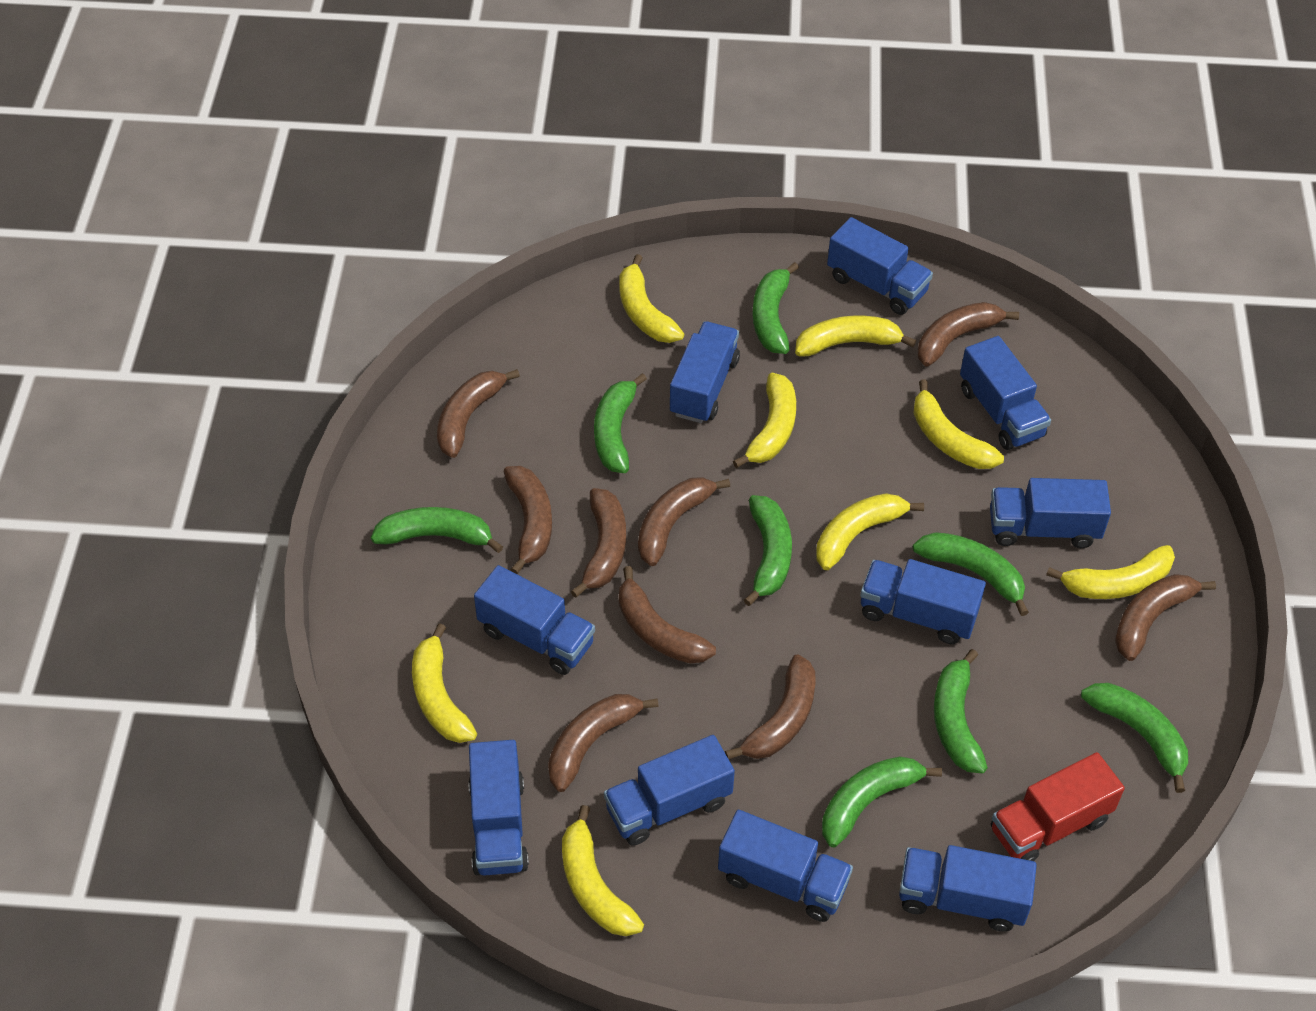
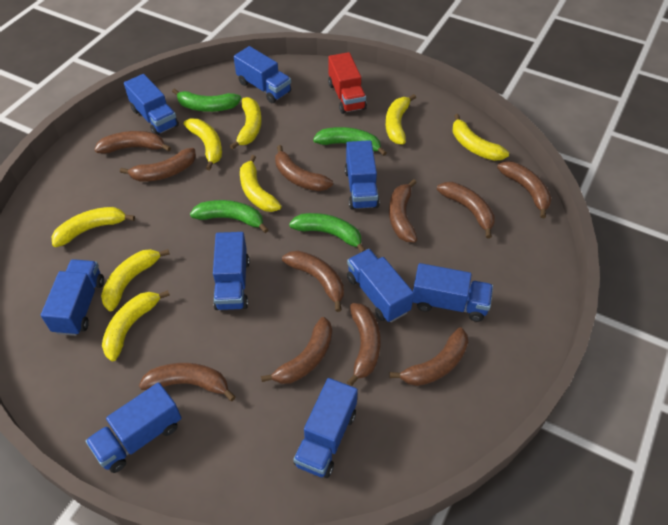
blue truck: 10 -> 9
brown banana: 9 -> 11
green banana: 8 -> 4

